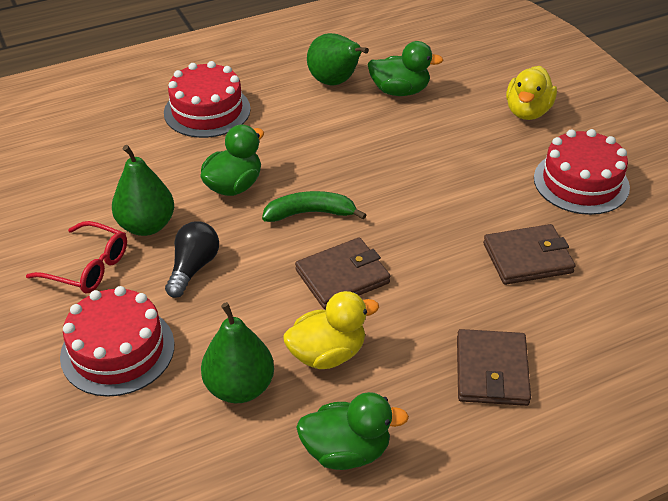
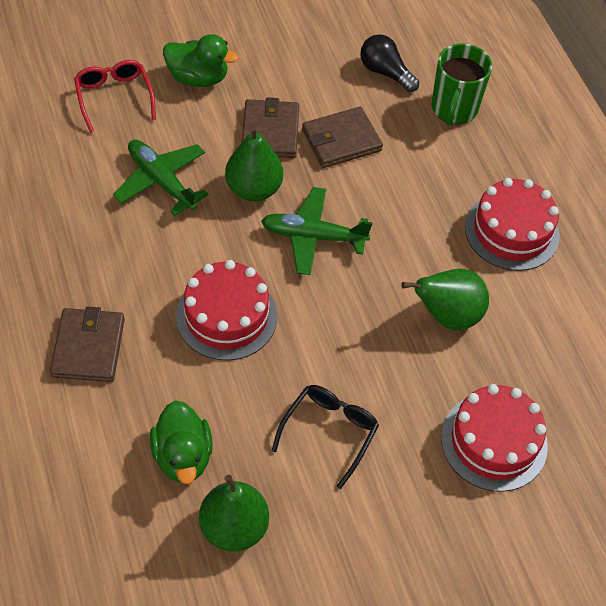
black glasses: 0 -> 1
green banana: 1 -> 0
green duck: 3 -> 2
green mug: 0 -> 1
green plane: 0 -> 2
yellow duck: 2 -> 0

